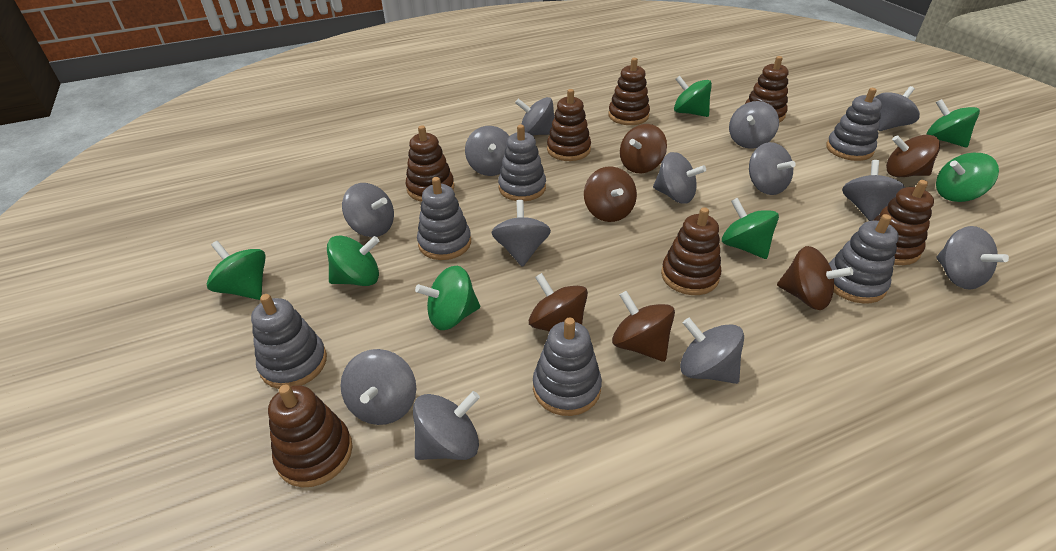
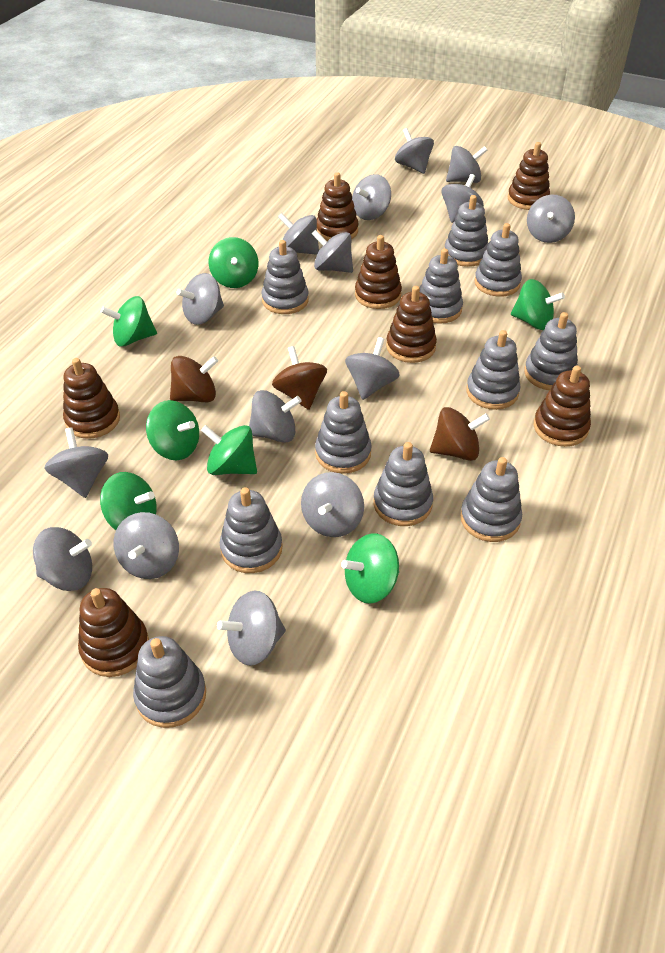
brown spinning top: 6 -> 3
grey spinning top: 13 -> 15
grey stacking toy: 6 -> 11

